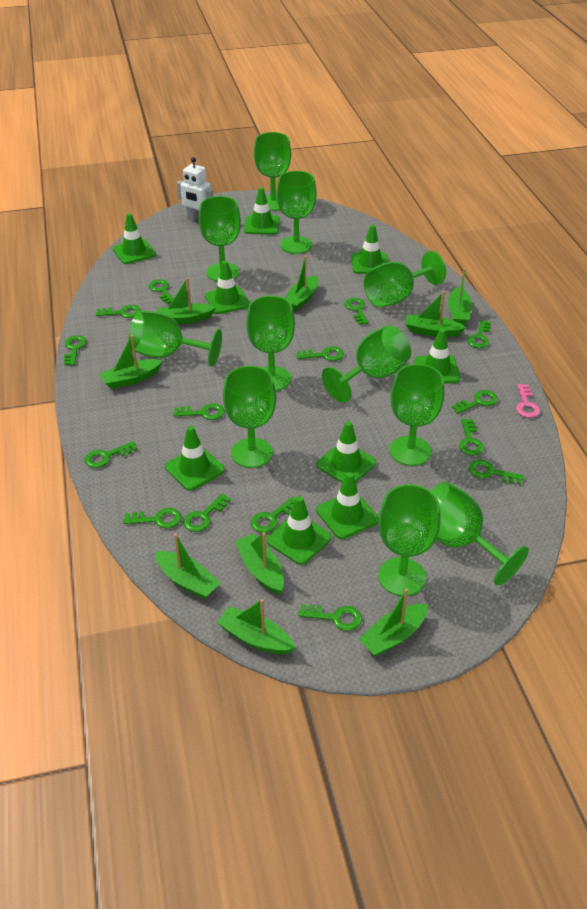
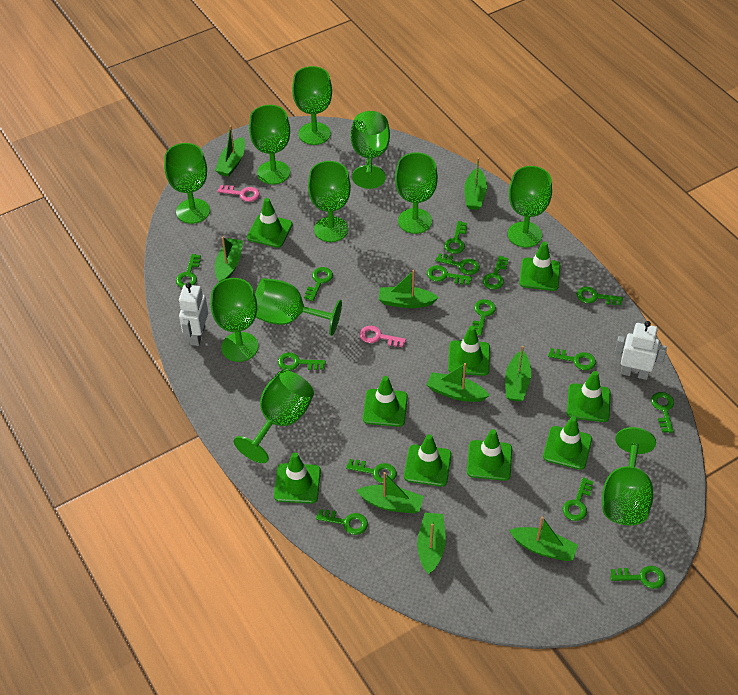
pink key: 1 -> 2
white robot: 1 -> 2

